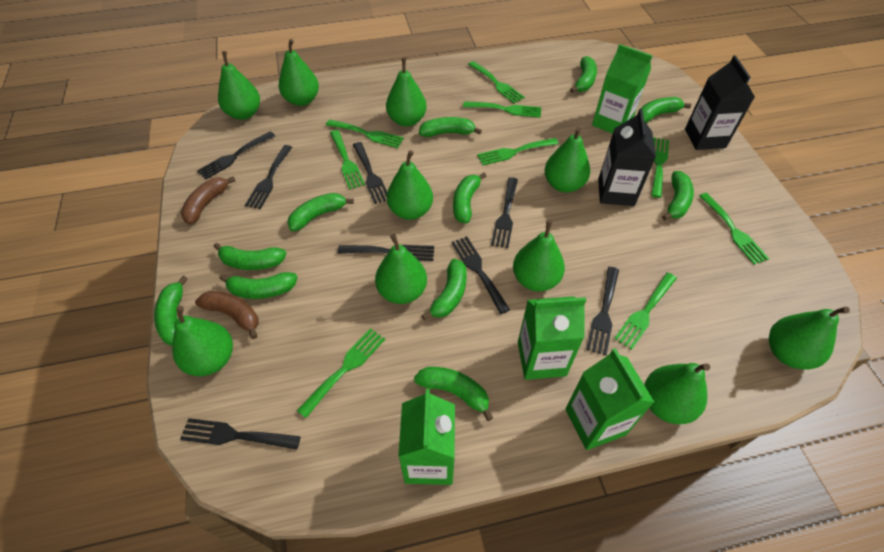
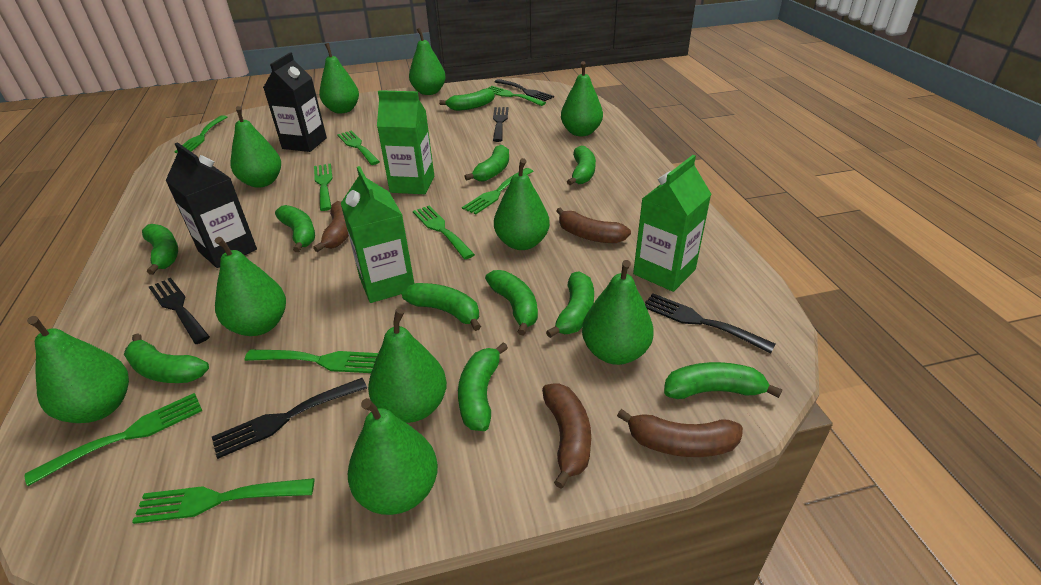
black fork: 8 -> 5
brown banana: 2 -> 4
green carton: 4 -> 3

